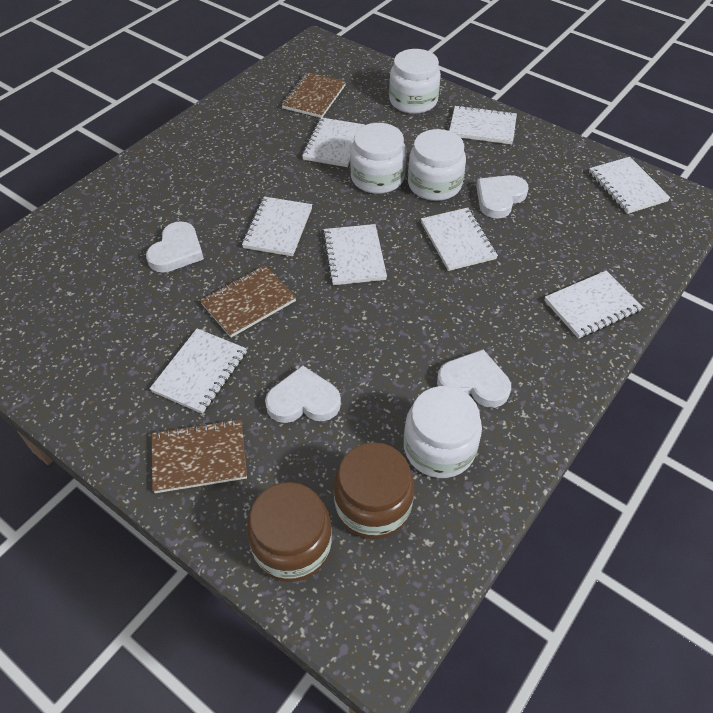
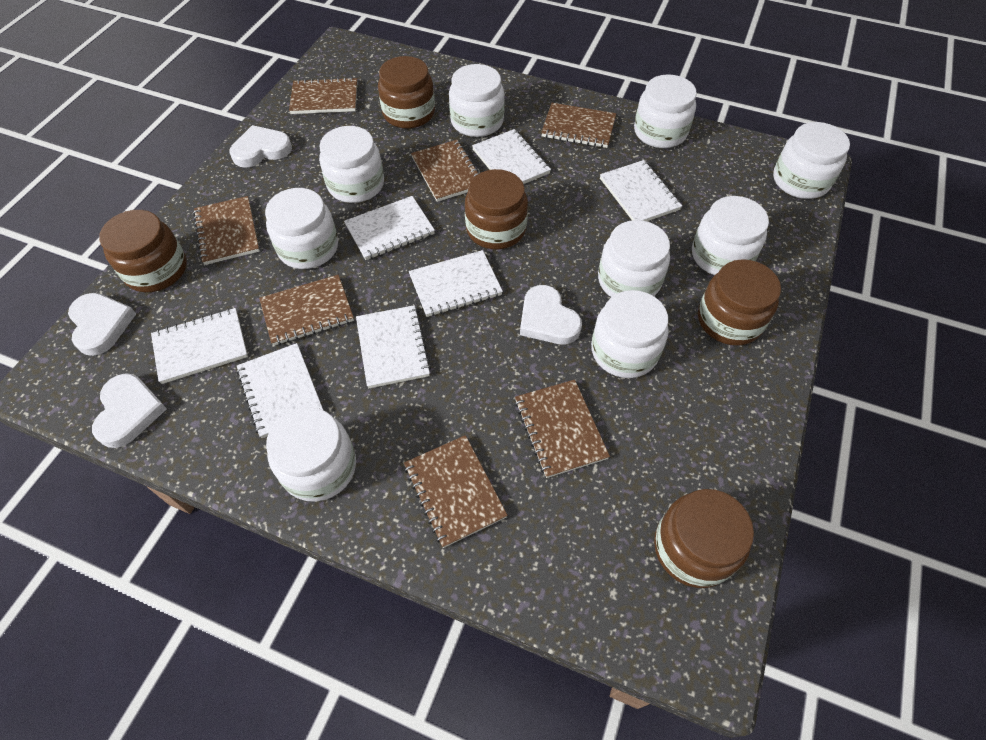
brown jar: 2 -> 5
brown notebook: 3 -> 7
white jar: 4 -> 9
white notebook: 8 -> 7

